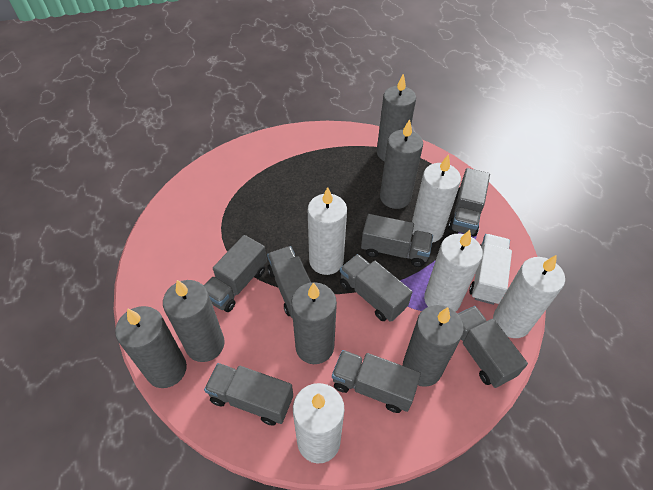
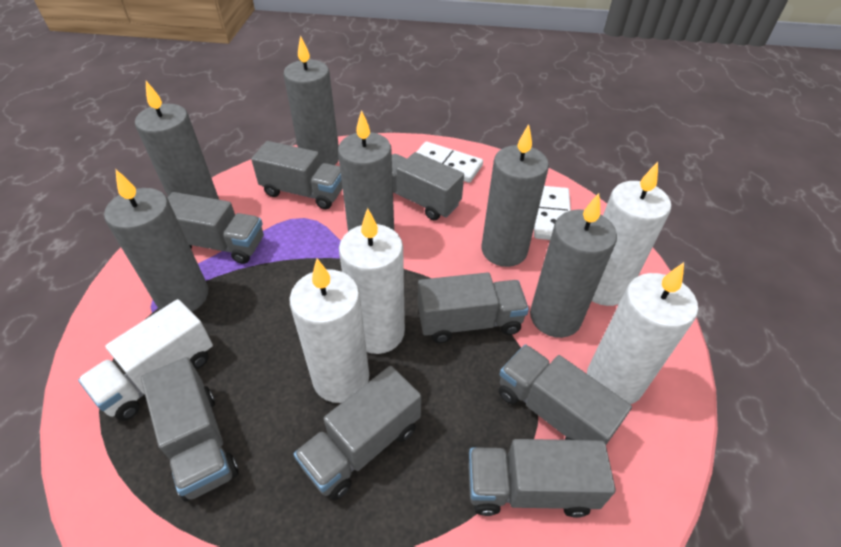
white candle: 5 -> 4
white domino: 0 -> 2

